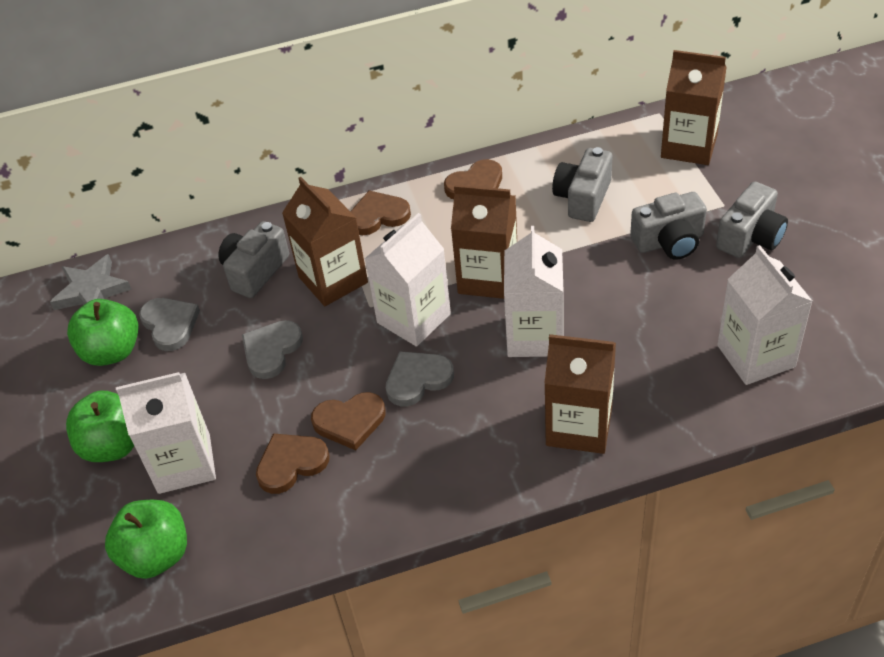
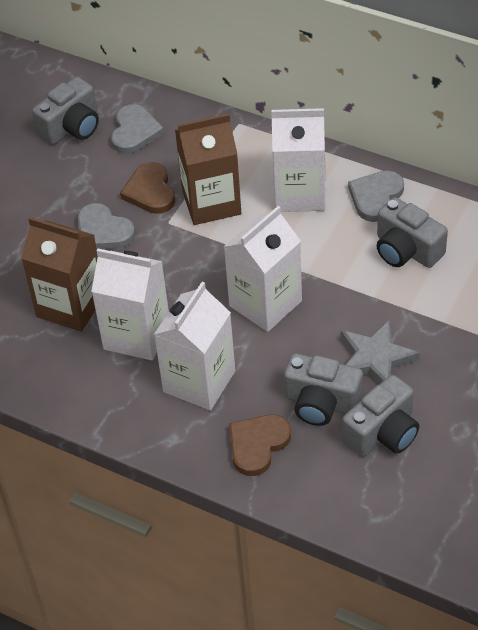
brown carton: 4 -> 2
brown heart: 4 -> 2
green apple: 3 -> 0

